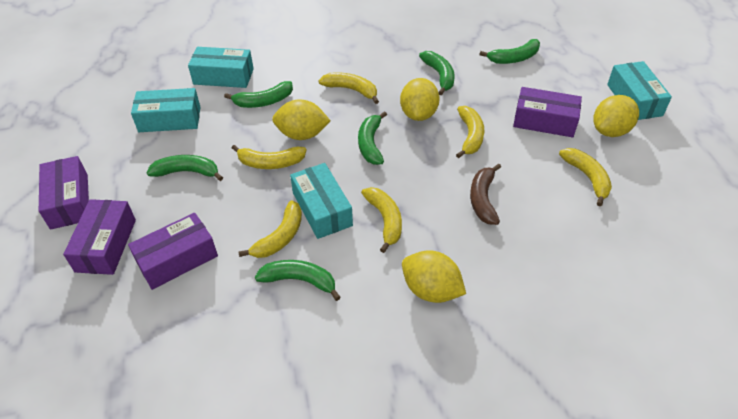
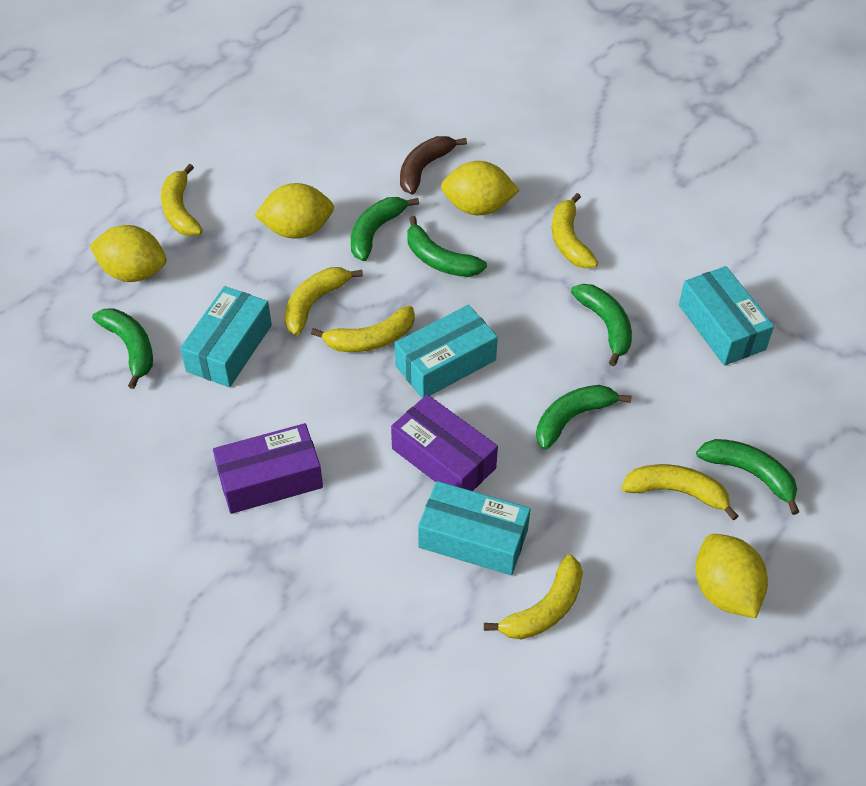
purple box: 4 -> 2

